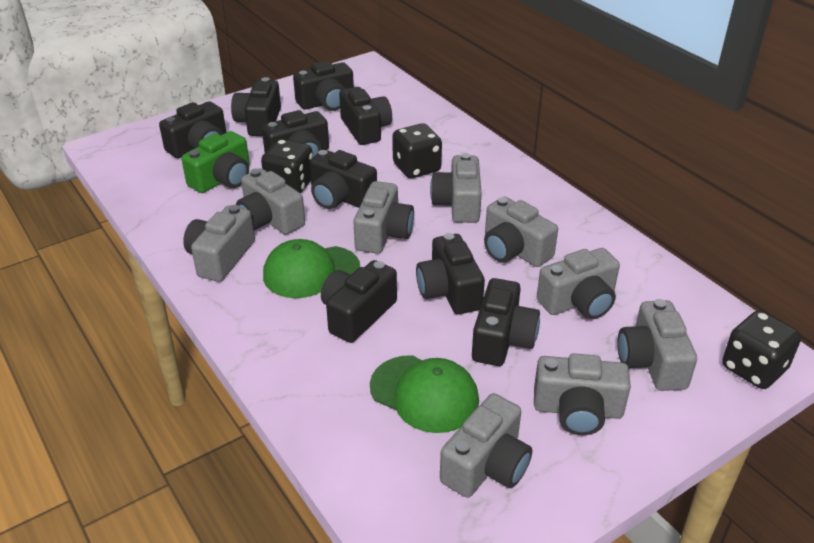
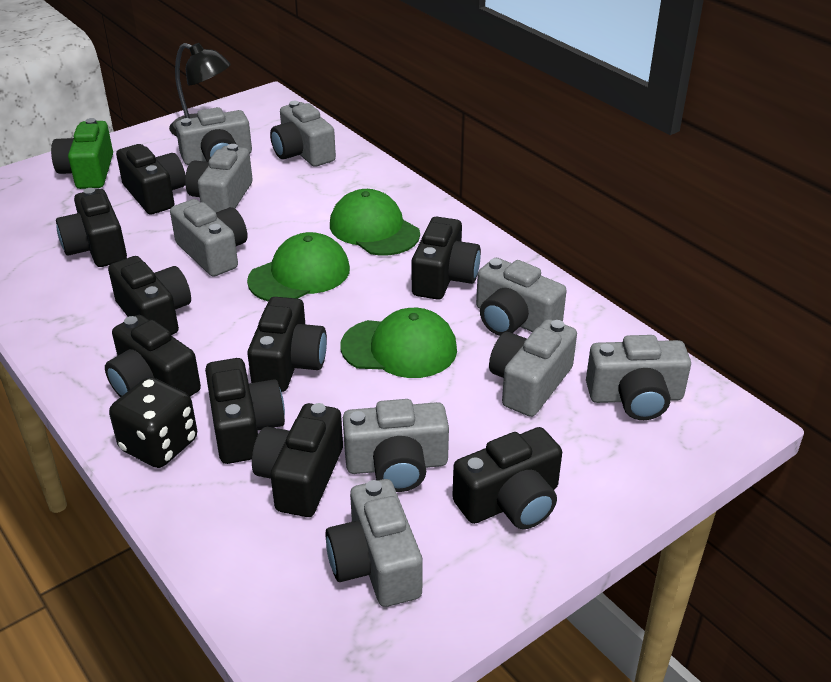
black dice: 3 -> 1
black lamp: 0 -> 1
green cap: 2 -> 3

